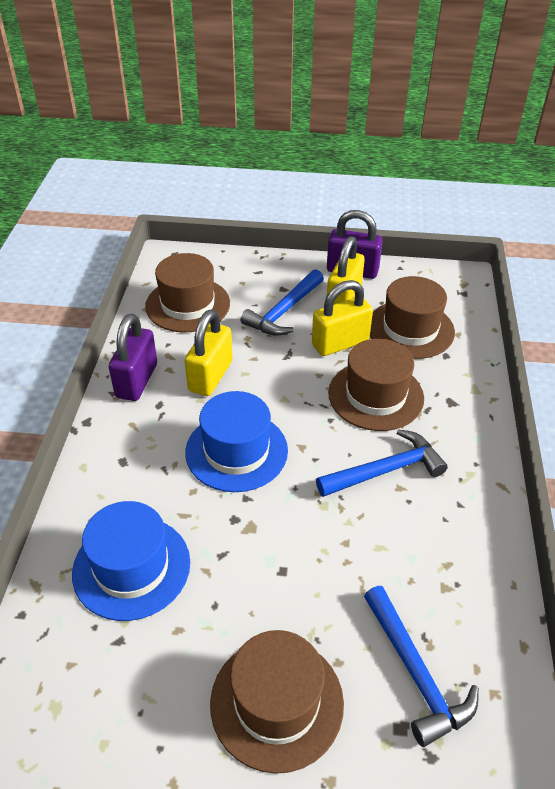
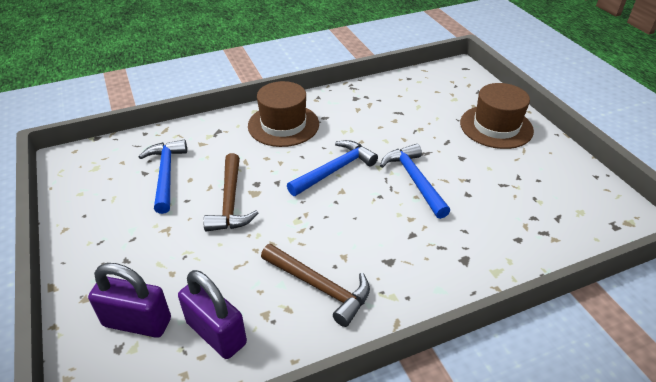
blue hat: 2 -> 0
brown hammer: 0 -> 2
brown hat: 4 -> 2
yellow padlock: 3 -> 0

